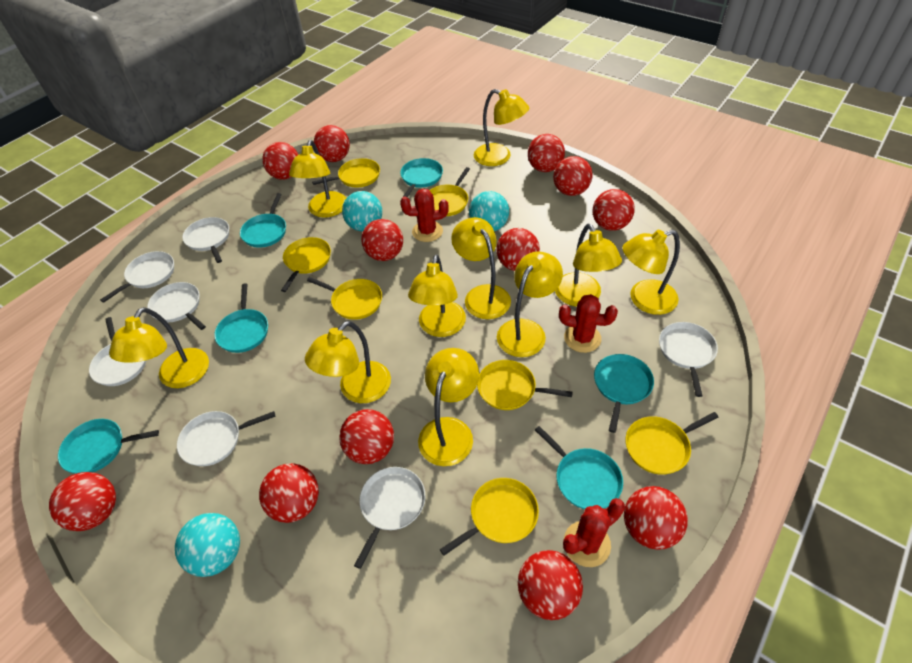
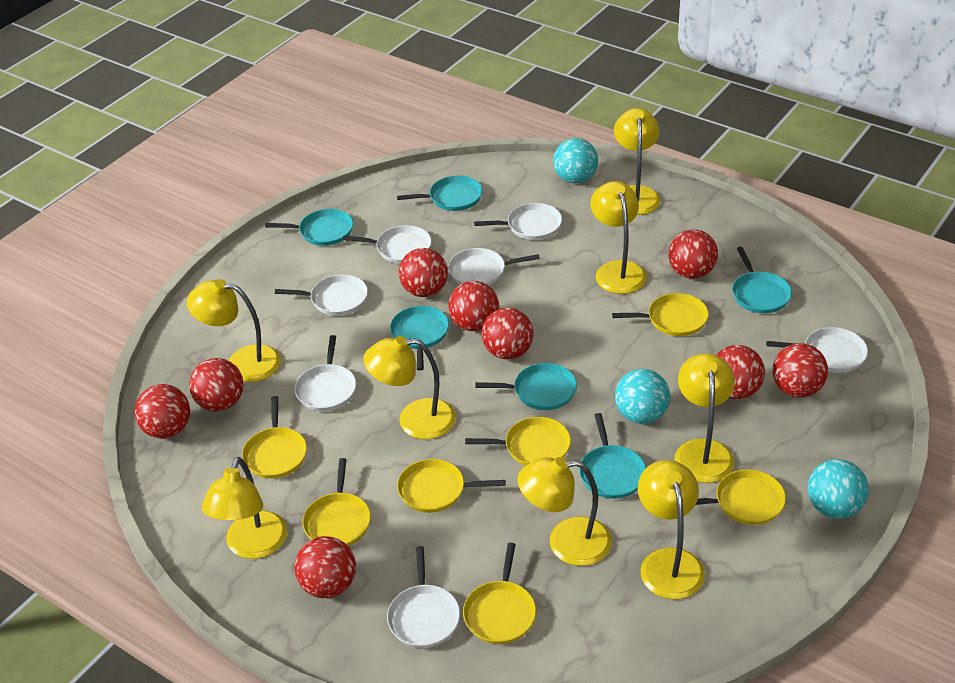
red ball: 12 -> 9
red cactus: 3 -> 0
yellow lamp: 10 -> 8

